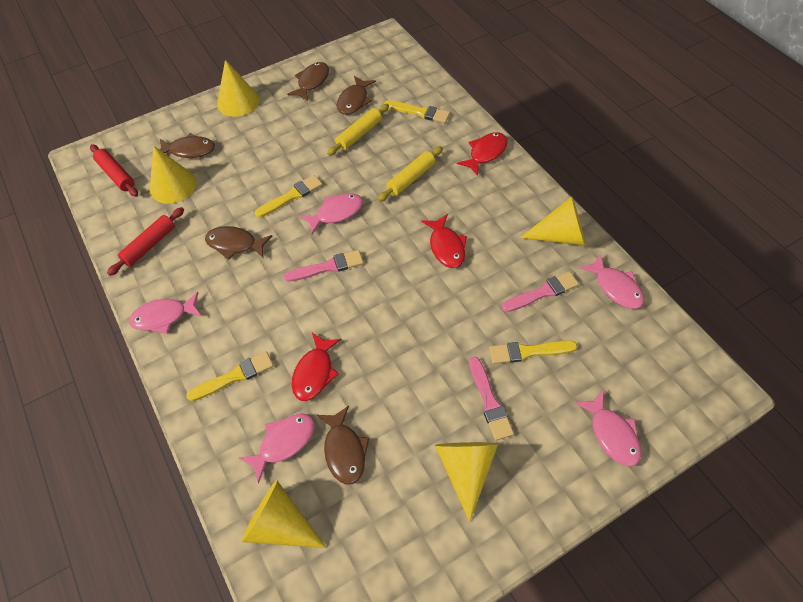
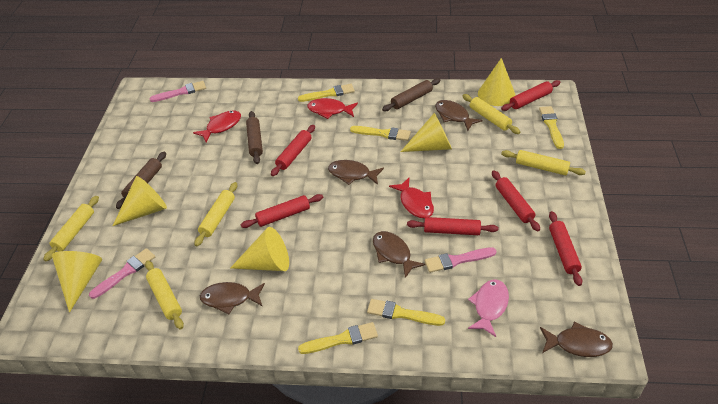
brown rolling pin: 0 -> 3
pink fish: 5 -> 1
red rolling pin: 2 -> 6
yellow brush: 4 -> 5
yellow rolling pin: 2 -> 5

